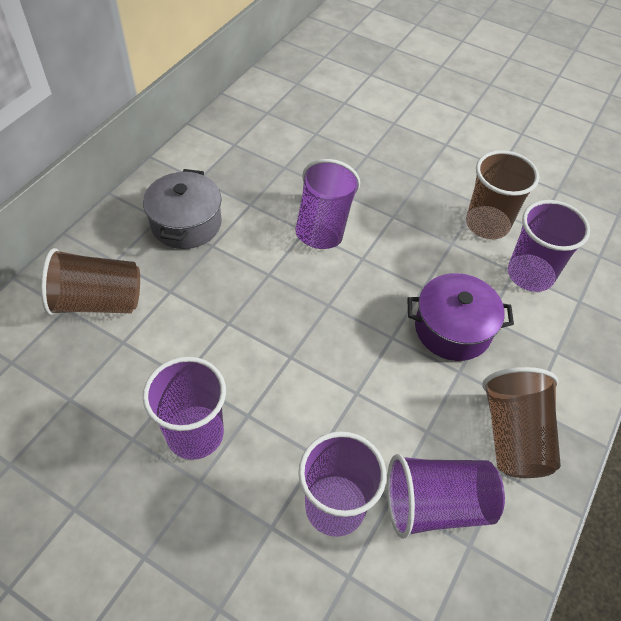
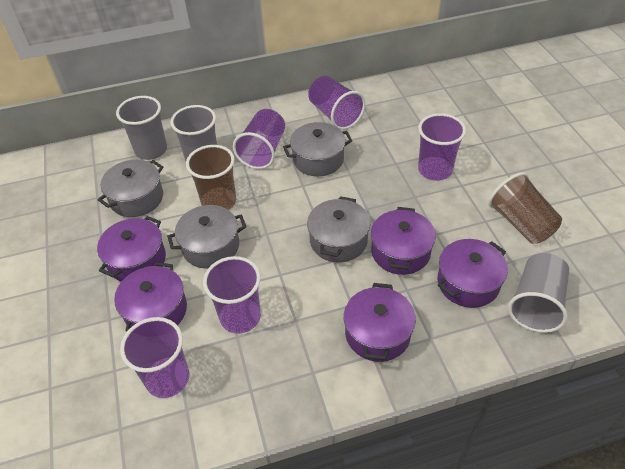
brown cup: 3 -> 2
grey cup: 0 -> 3
grey pot: 1 -> 4
purple pot: 1 -> 5

